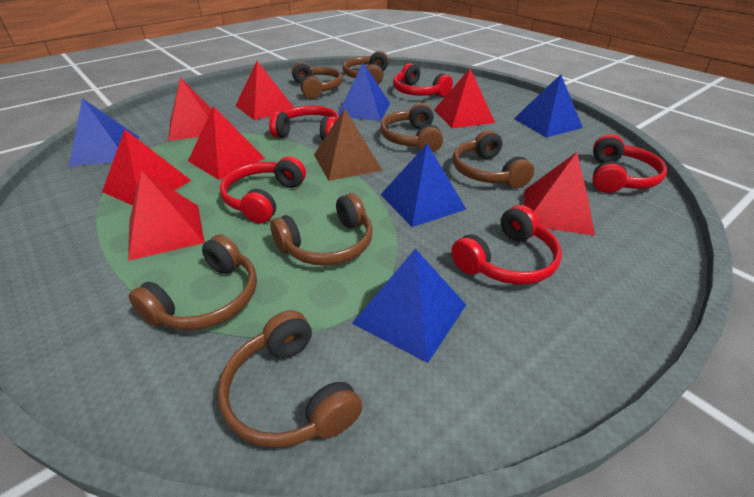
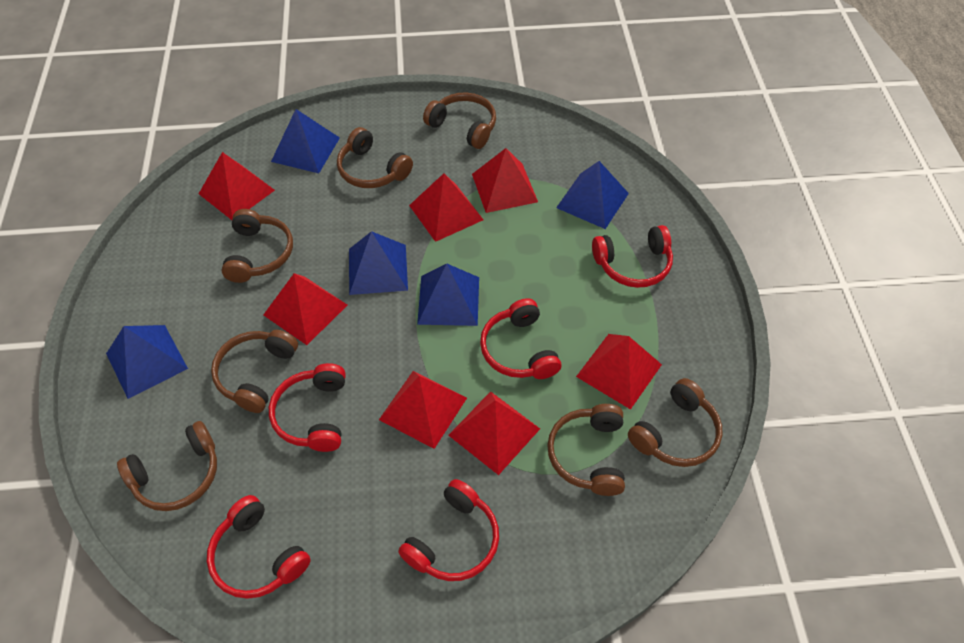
brown pyramid: 1 -> 0

